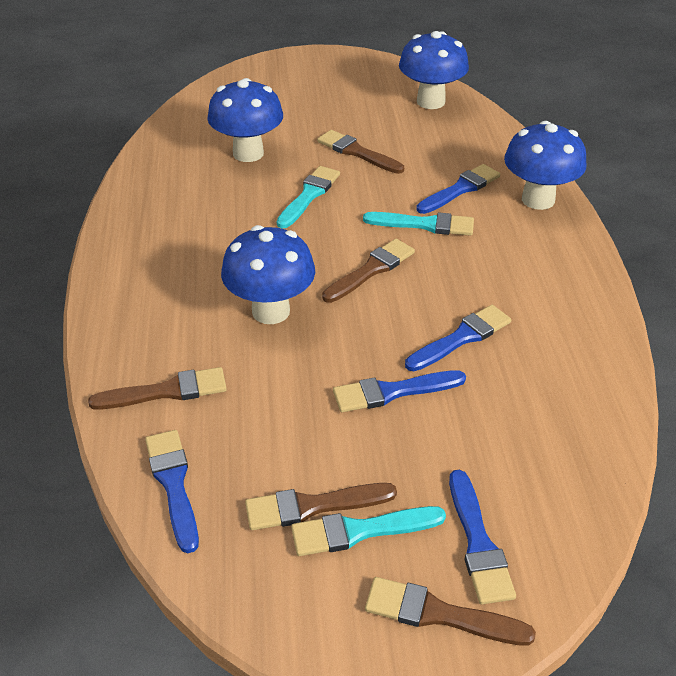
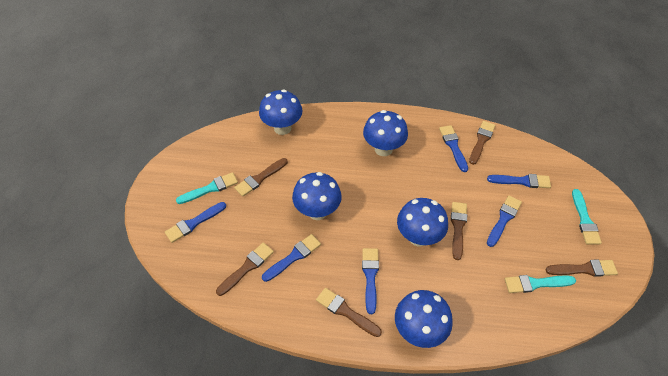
blue brush: 5 -> 6
blue mushroom: 4 -> 5
brown brush: 5 -> 6

